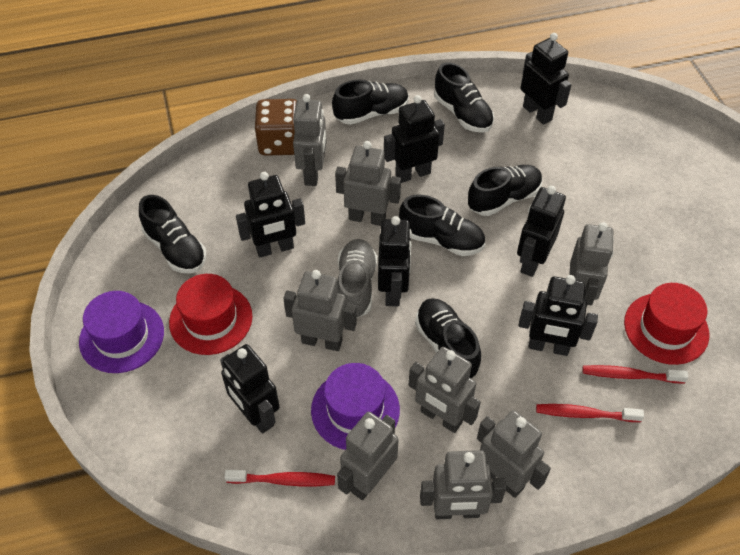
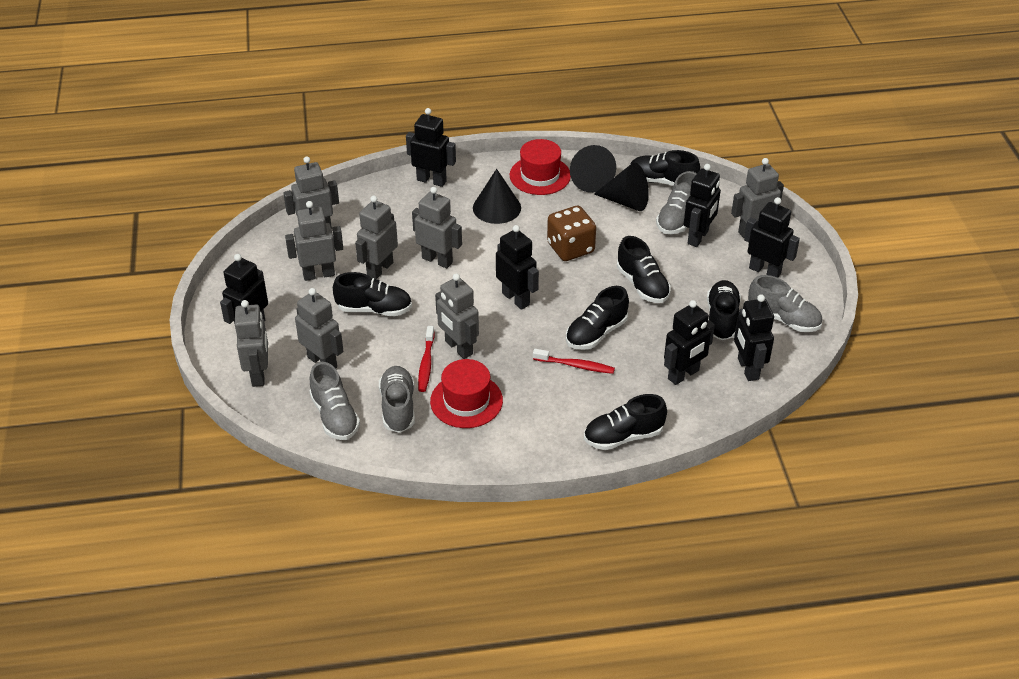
black cone: 0 -> 3
grey shoe: 1 -> 4
purple hat: 2 -> 0
red toothbrush: 3 -> 2

